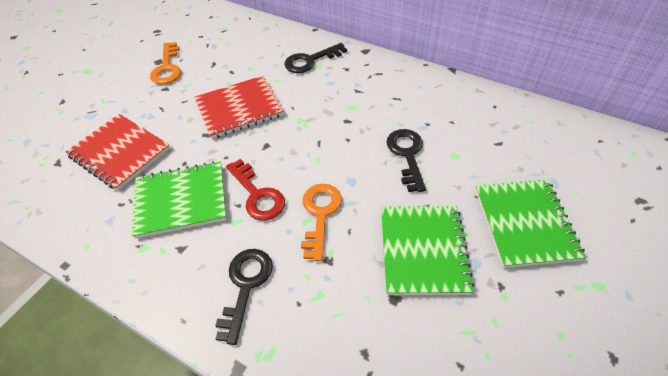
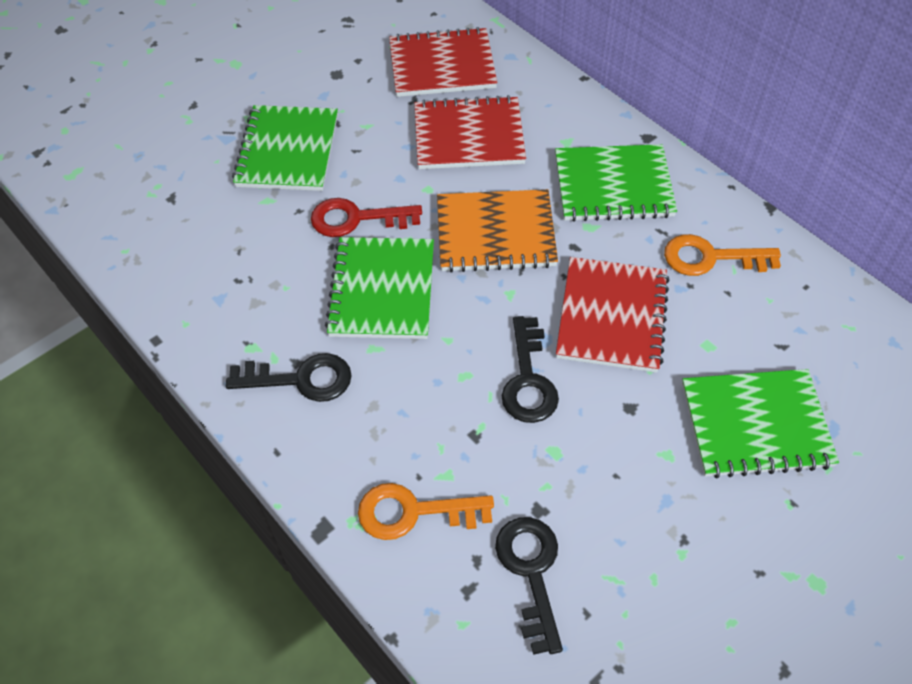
green notebook: 3 -> 4
orange notebook: 0 -> 1
red notebook: 2 -> 3

